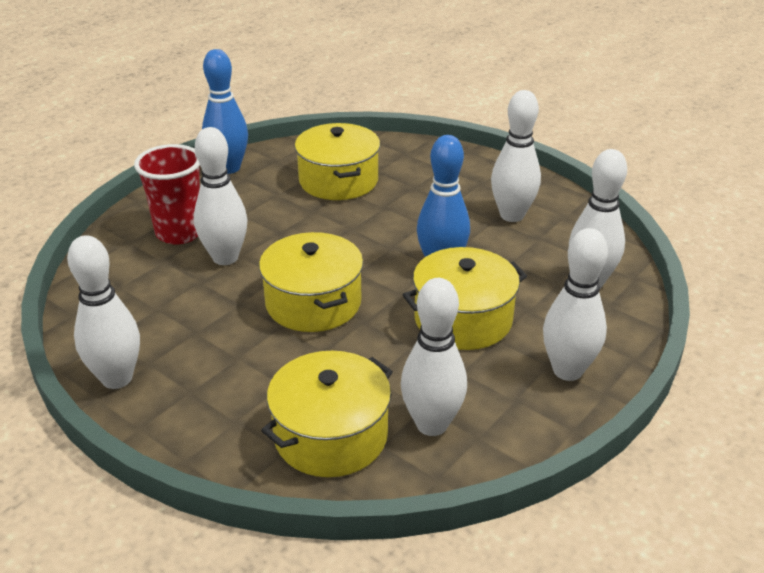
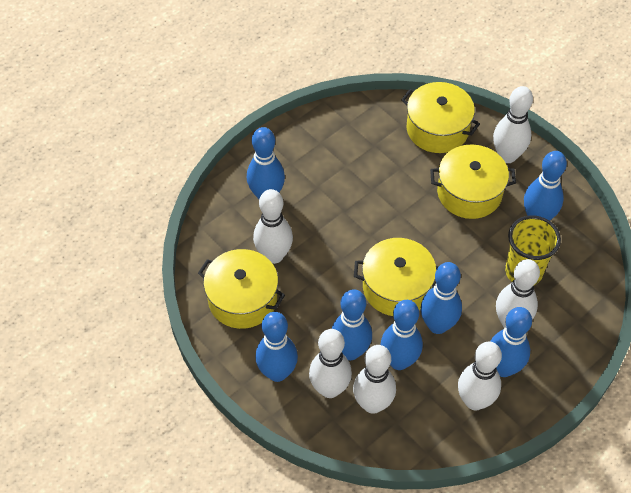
blue bowling pin: 2 -> 7
red cup: 1 -> 0
yellow cup: 0 -> 1

